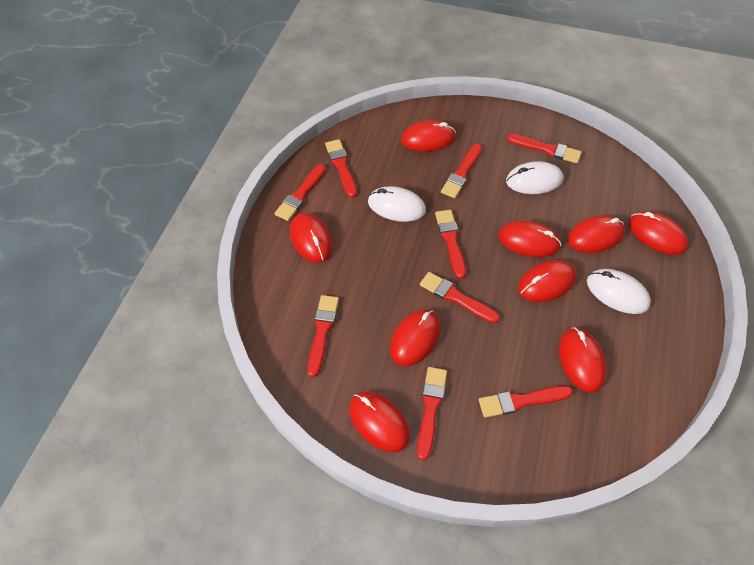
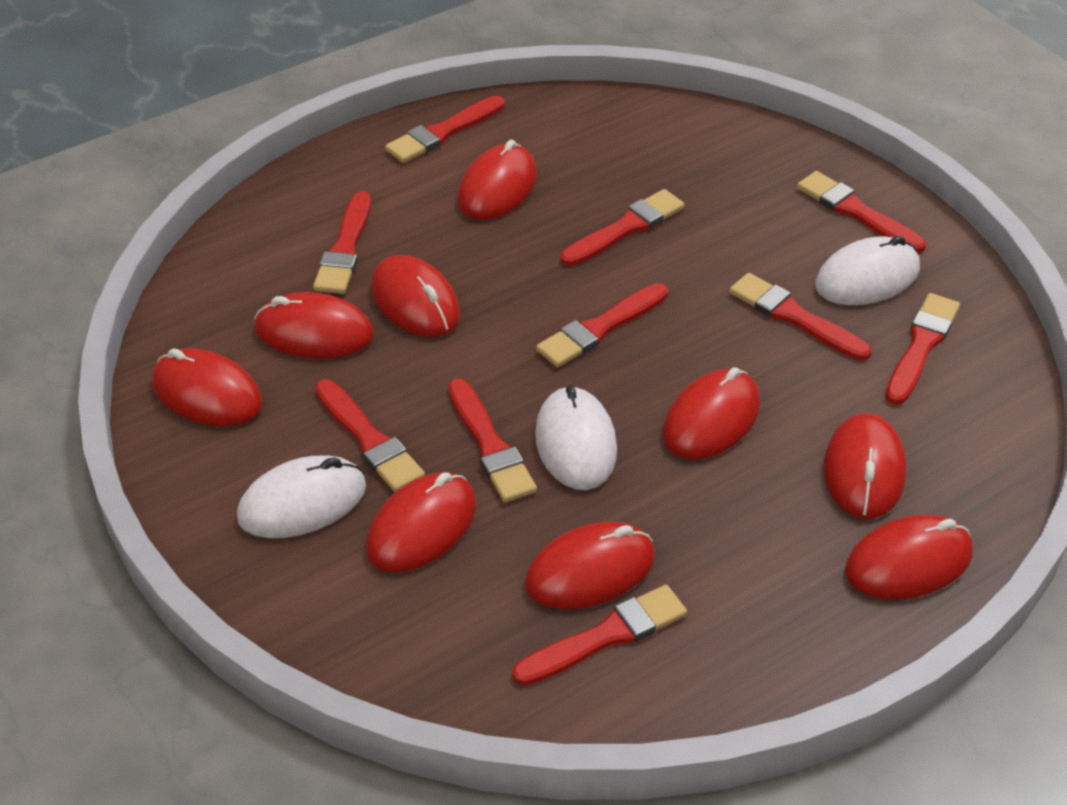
red brush: 9 -> 10

